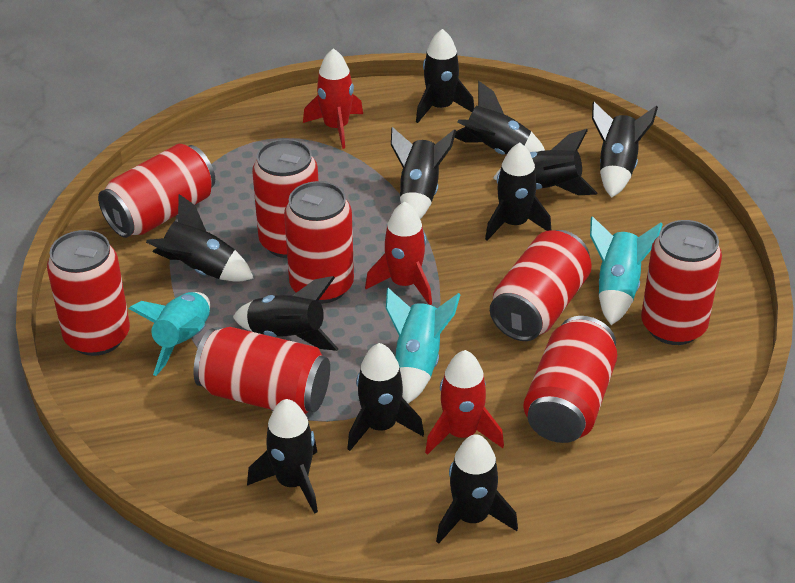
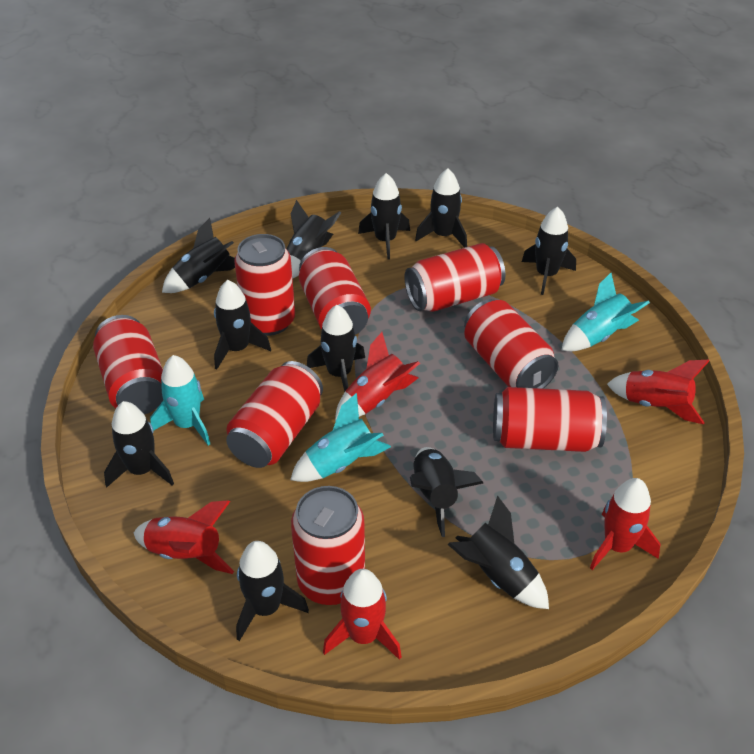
red rocket: 3 -> 5

